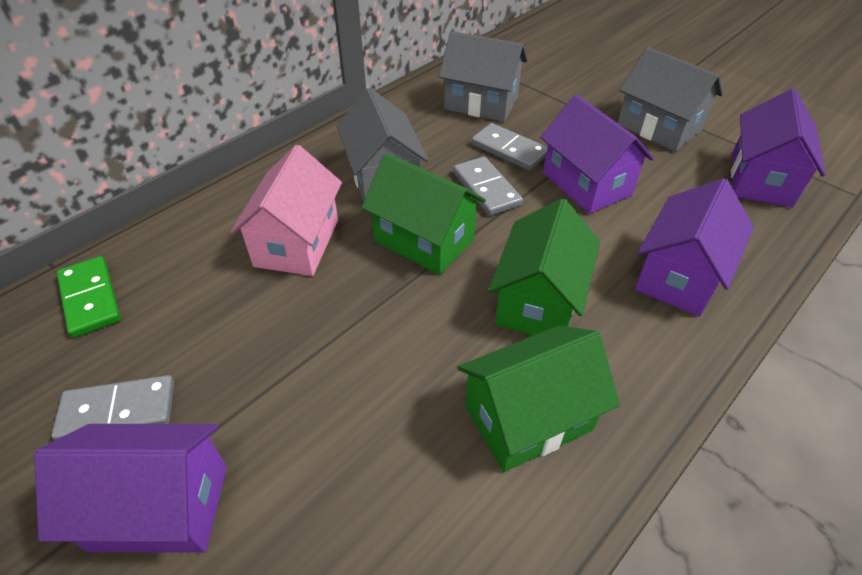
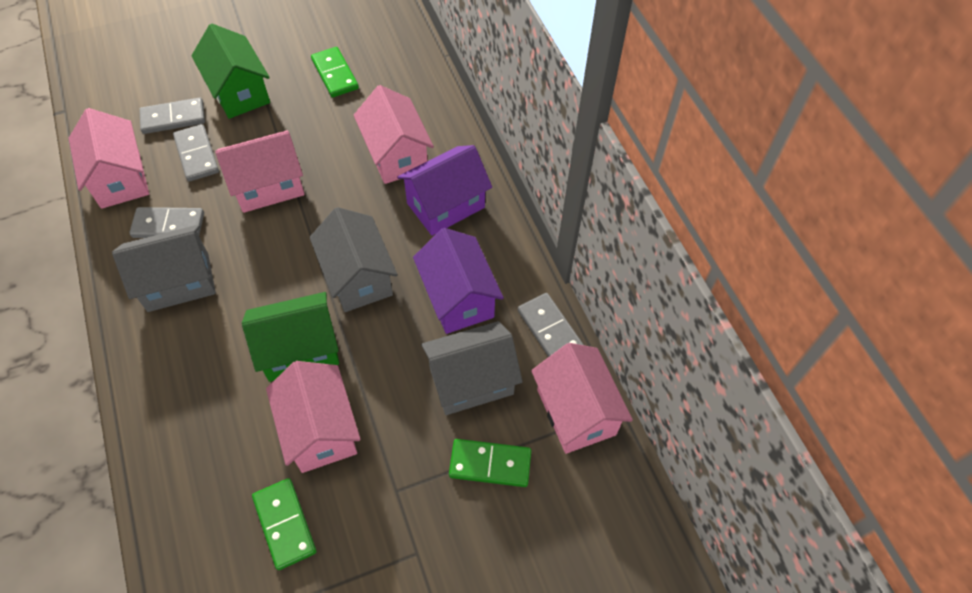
green domino: 1 -> 3
green house: 3 -> 2
grey domino: 3 -> 4
pink house: 1 -> 5
purple house: 4 -> 2

